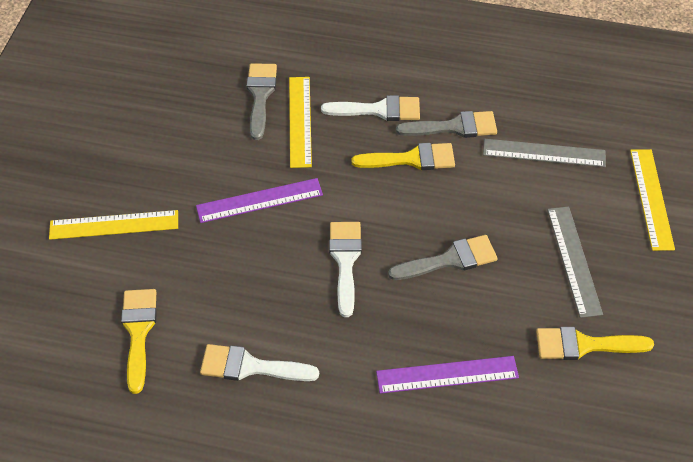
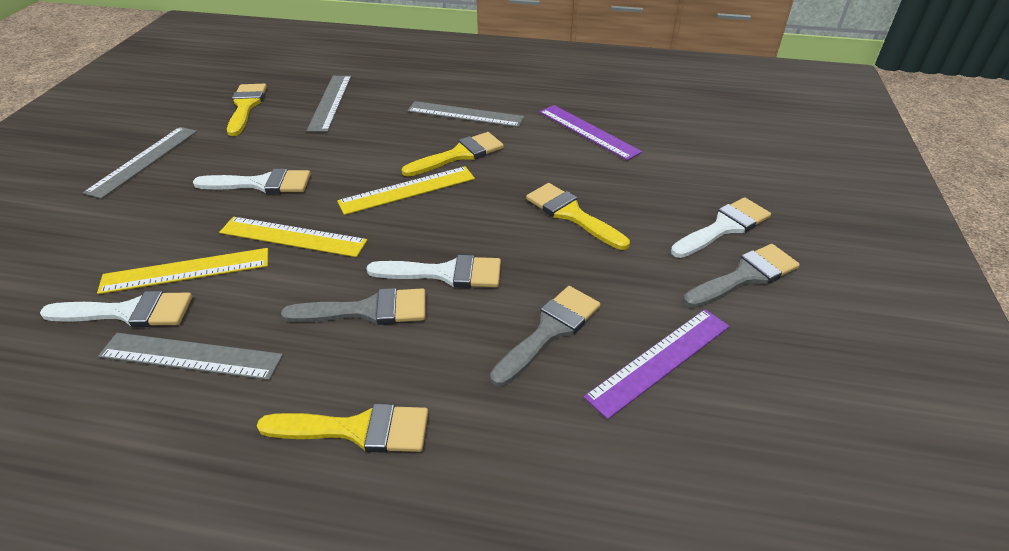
grey ruler: 2 -> 4
white brush: 3 -> 4
yellow brush: 3 -> 4

